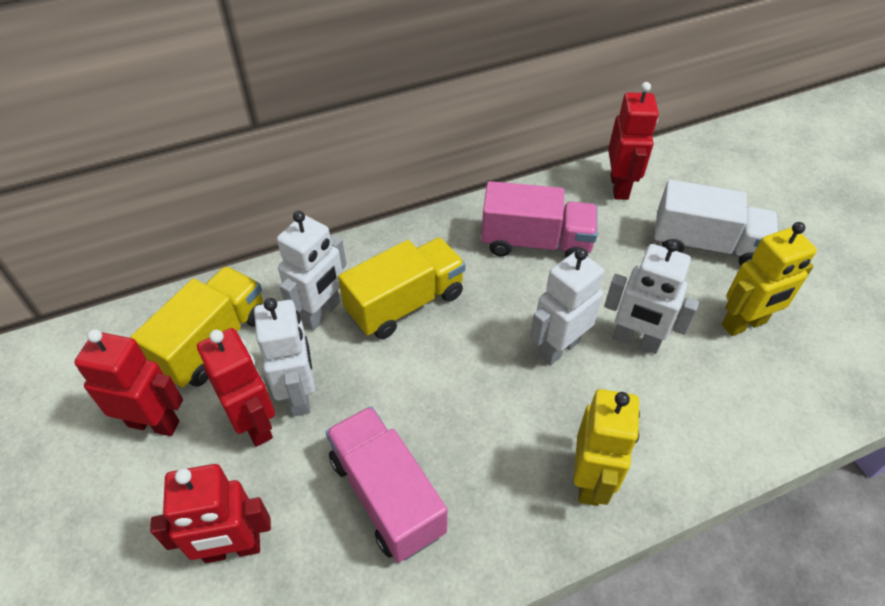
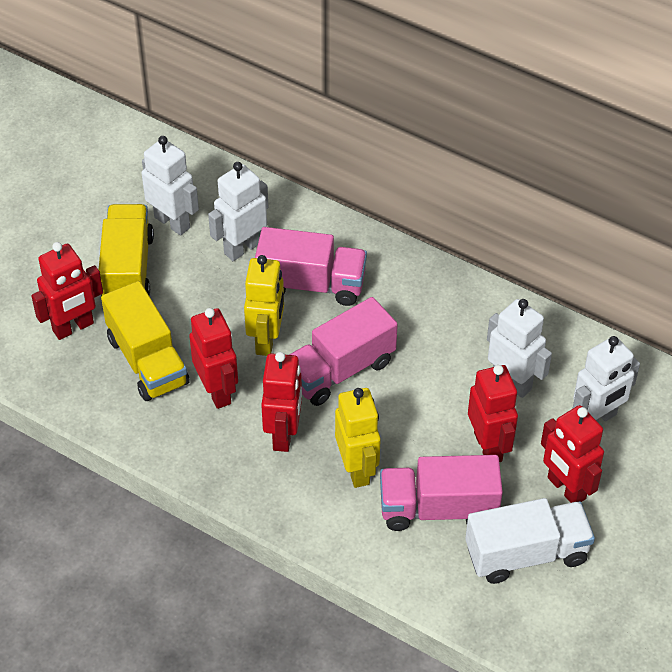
pink truck: 2 -> 3
red robot: 4 -> 5

